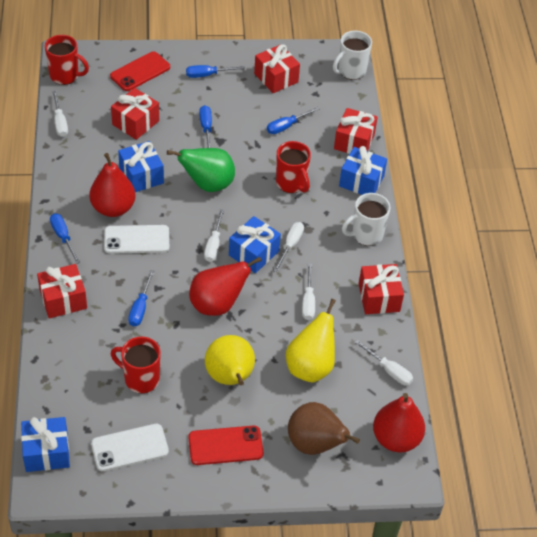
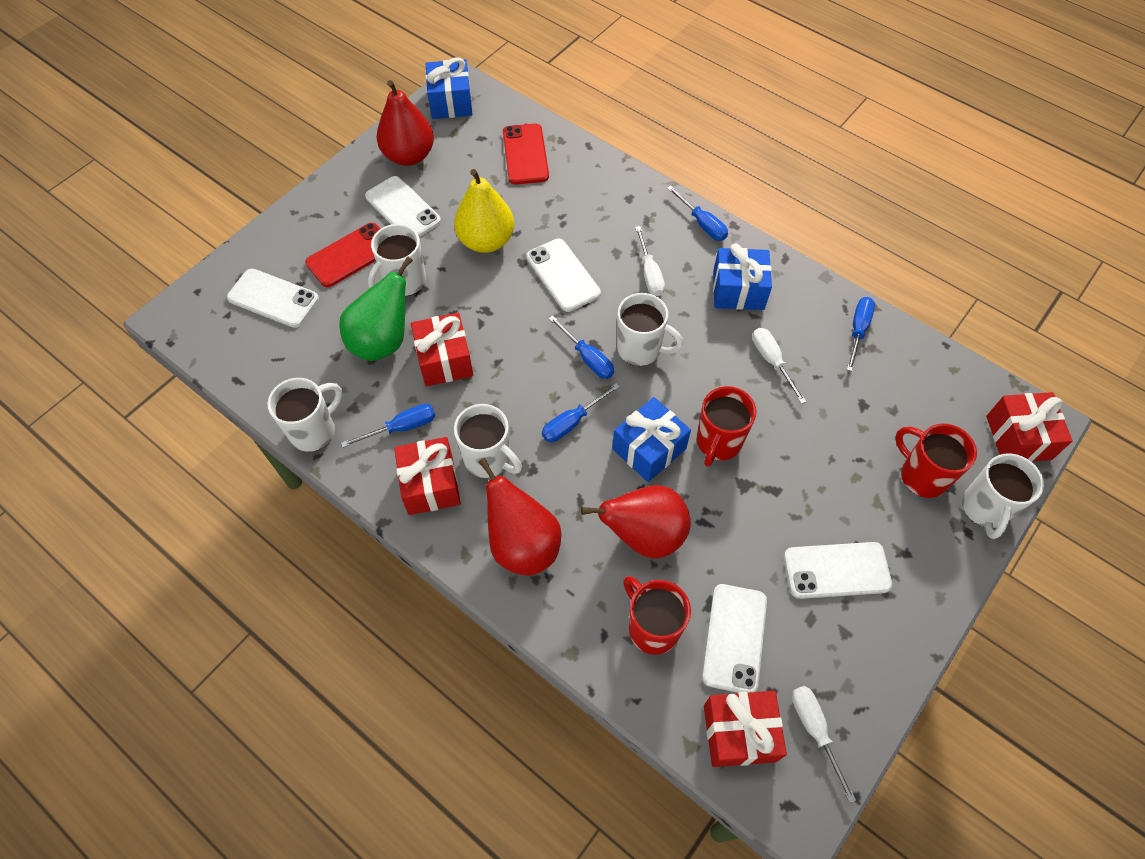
blue gift: 4 -> 3
brown pear: 1 -> 0
red gift: 5 -> 4
white mug: 2 -> 5
white phone: 2 -> 5
white screwdriver: 5 -> 3
yellow pear: 2 -> 1

